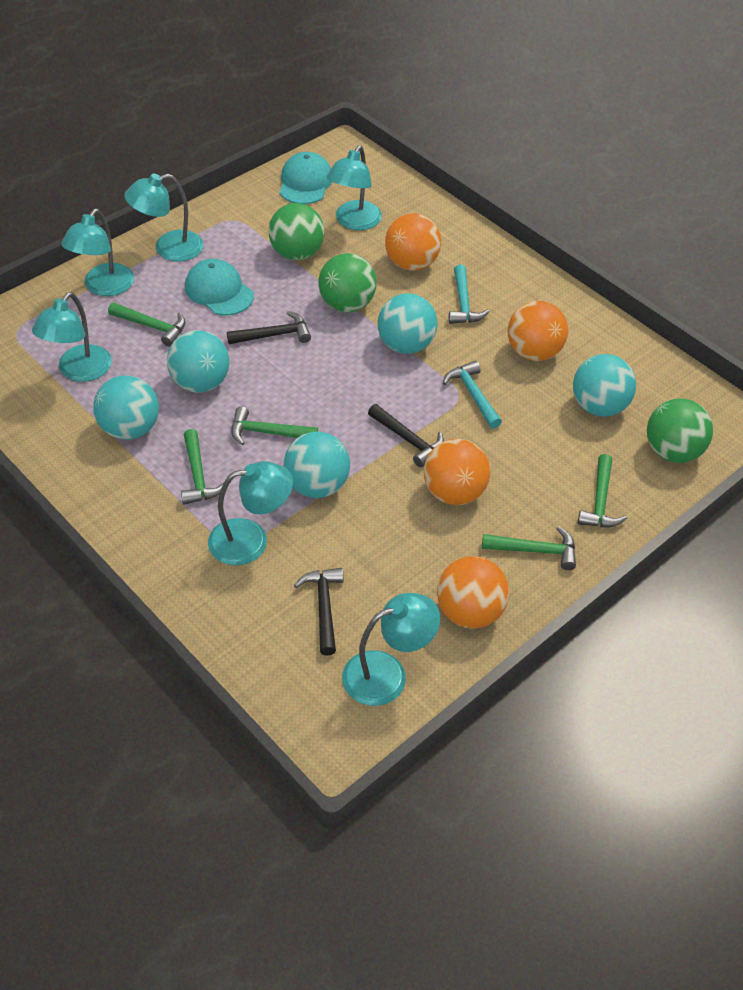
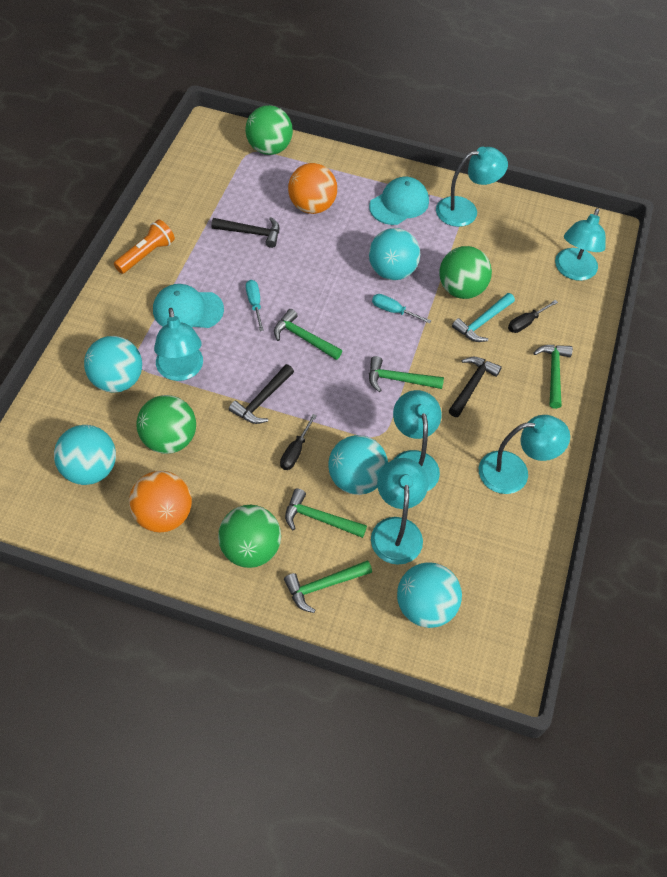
black screwdriver: 0 -> 2
green ball: 3 -> 4
orange ball: 4 -> 2
orange flashlight: 0 -> 1
turquoise hammer: 2 -> 1
turquoise screwdriver: 0 -> 2

